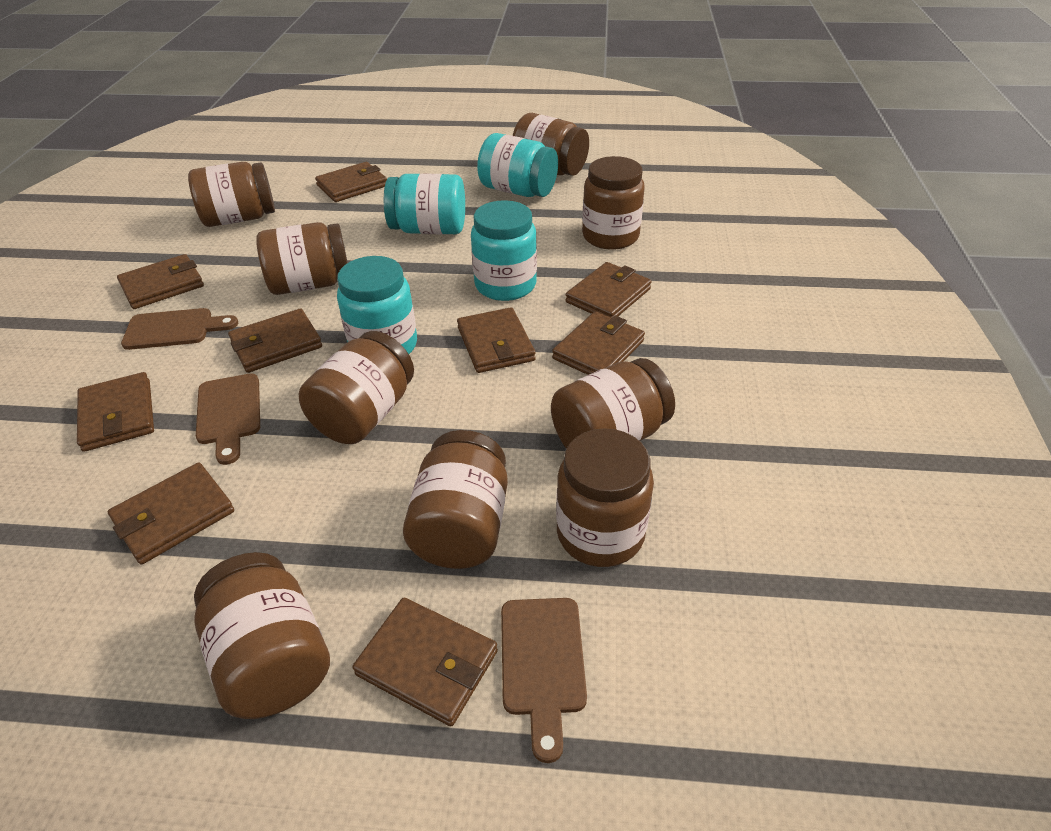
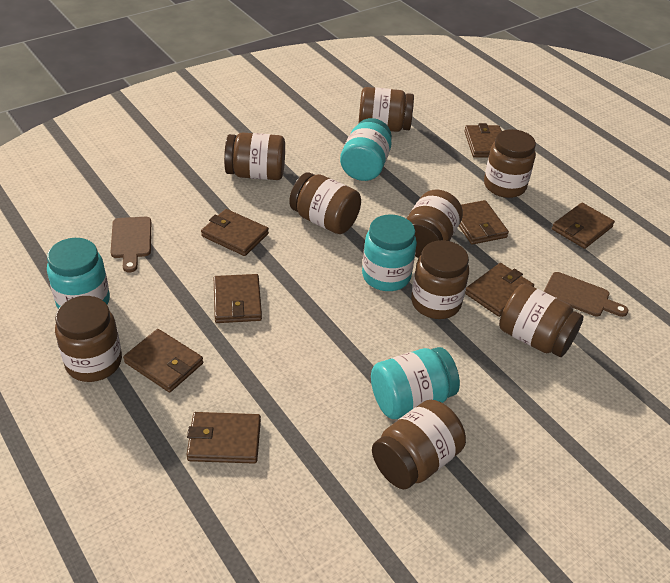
brown cutting board: 3 -> 2
brown wallet: 9 -> 8

